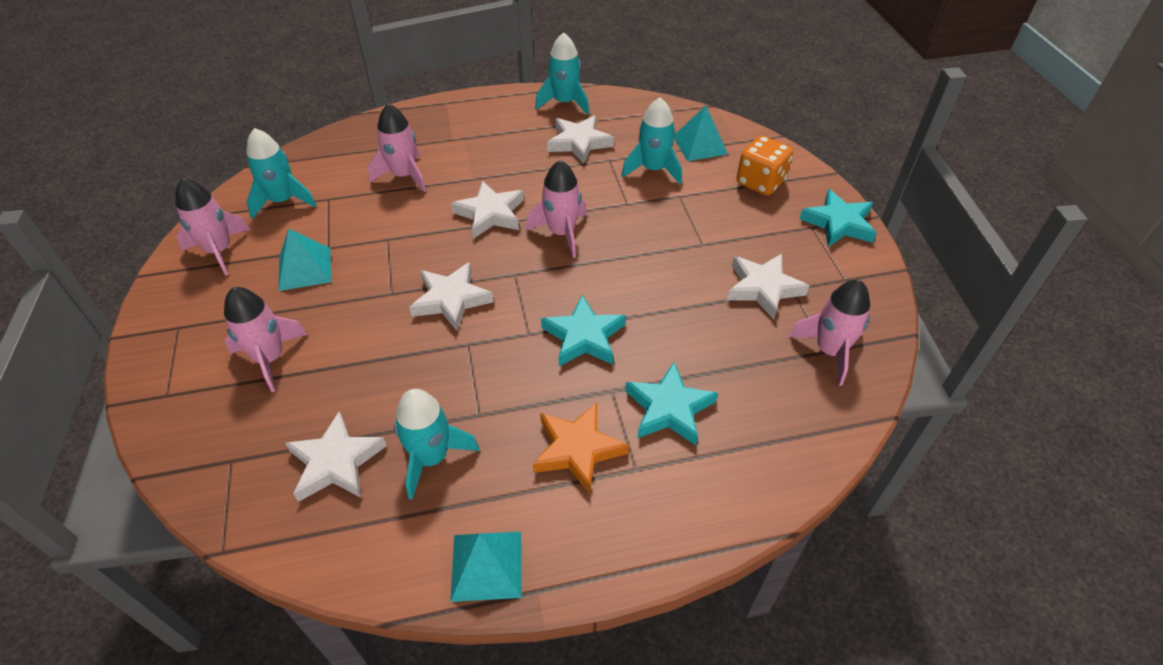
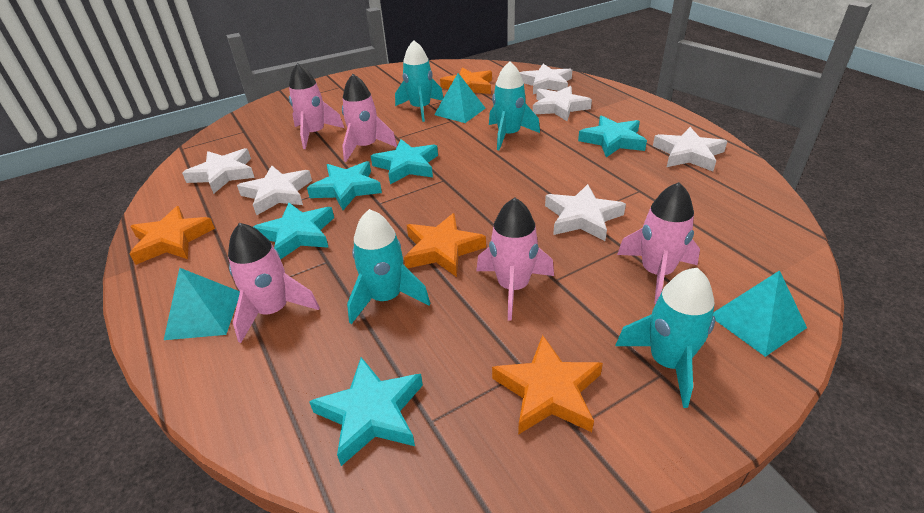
orange dice: 1 -> 0
orange star: 1 -> 4
turquoise star: 3 -> 5
white star: 5 -> 6

